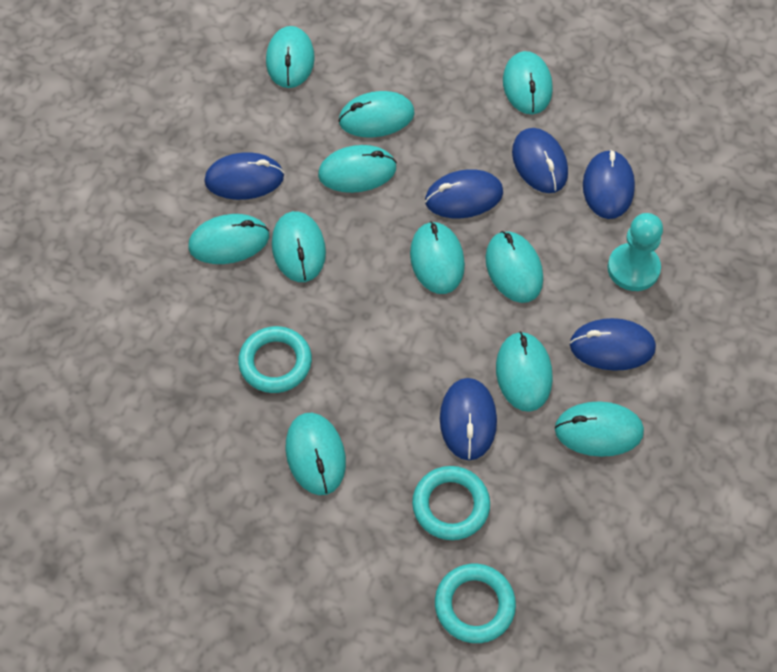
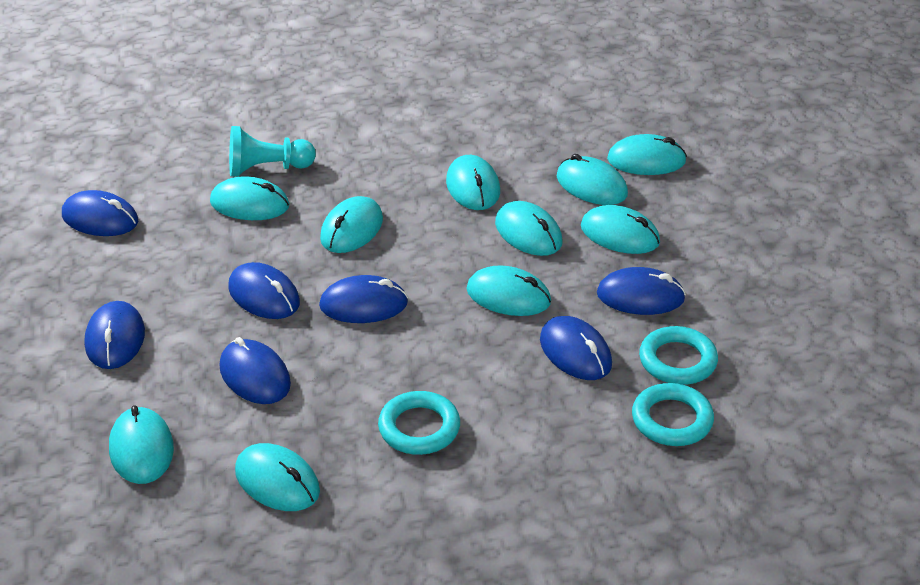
blue mouse: 6 -> 7
turquoise mouse: 11 -> 10

